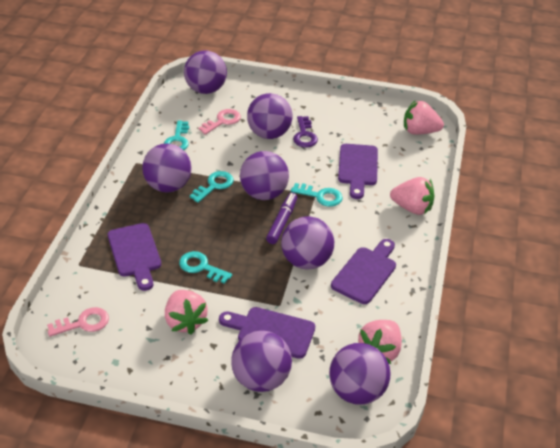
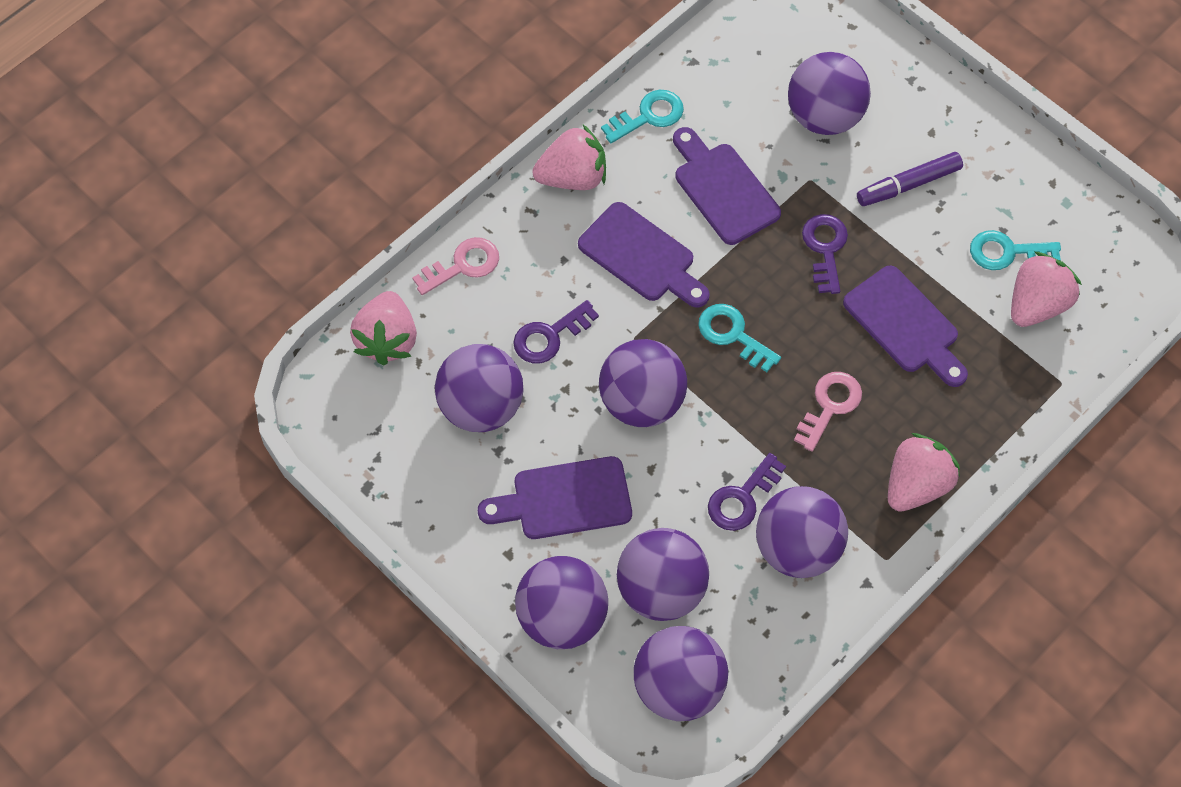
purple key: 1 -> 3
turquoise key: 4 -> 3

